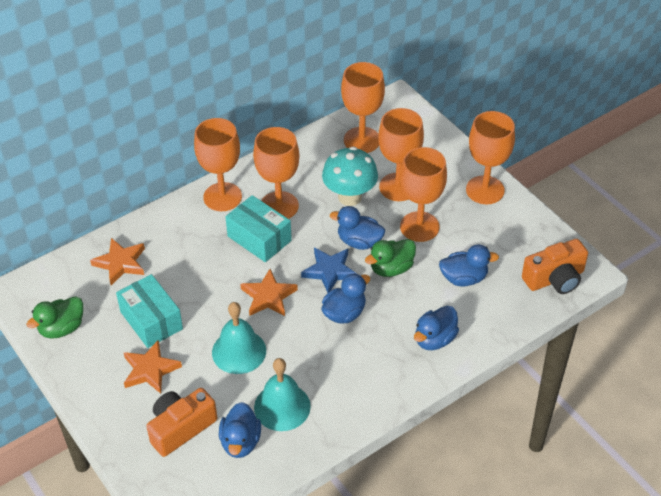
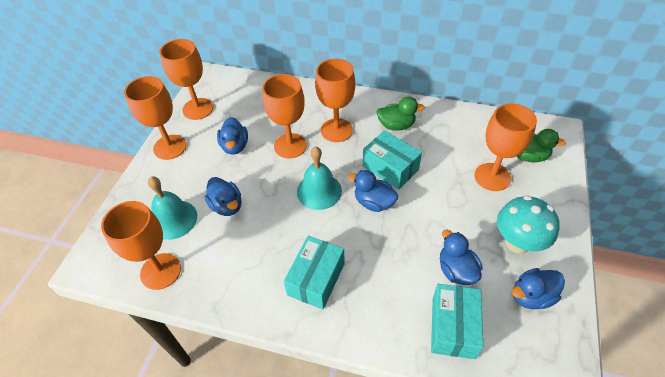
blue star: 1 -> 0
orange camera: 2 -> 0
orange star: 3 -> 0
turquoise box: 2 -> 3

